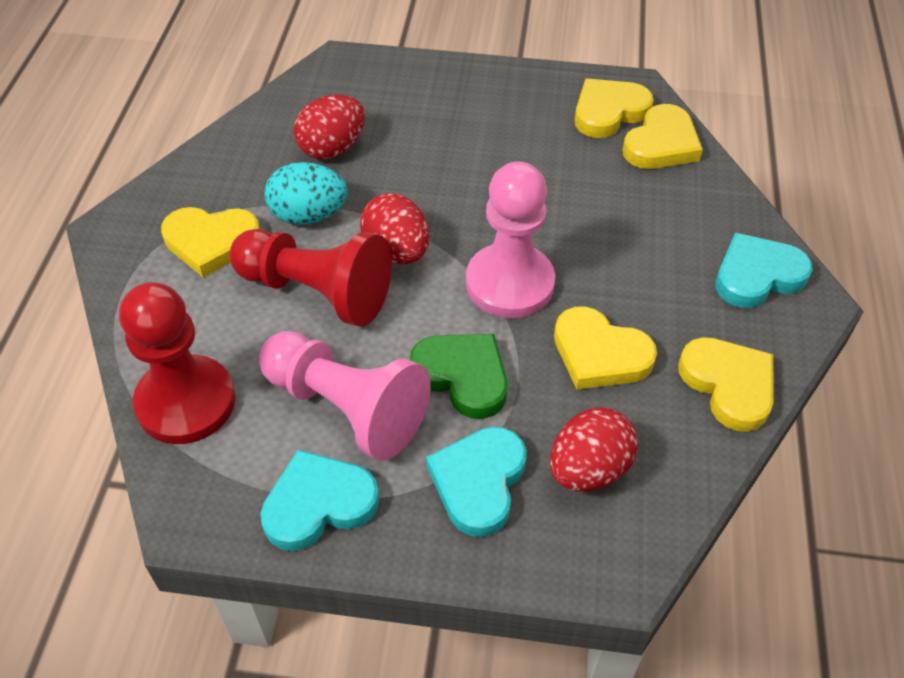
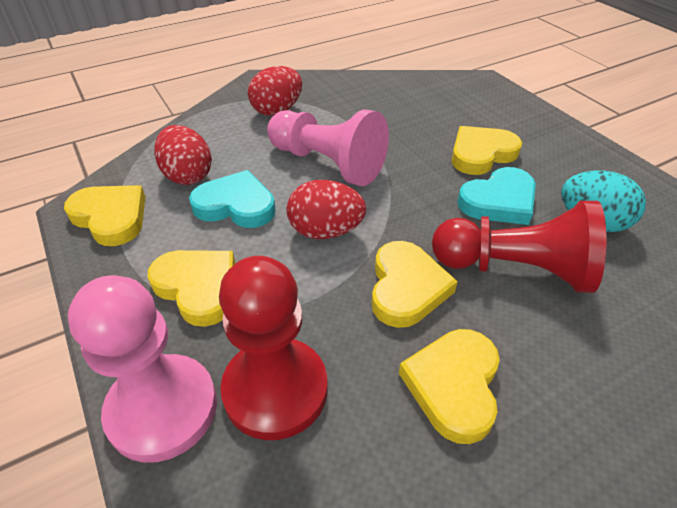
green heart: 1 -> 0
turquoise heart: 3 -> 2

